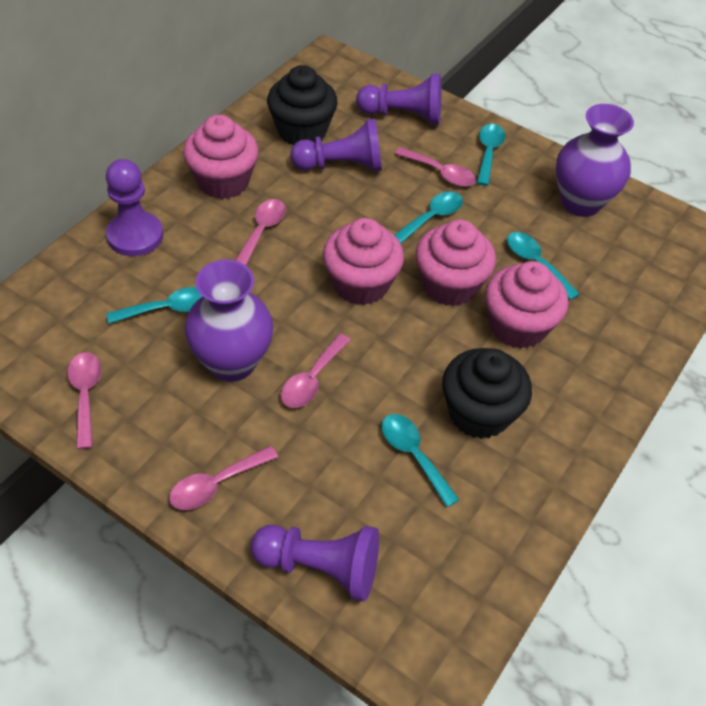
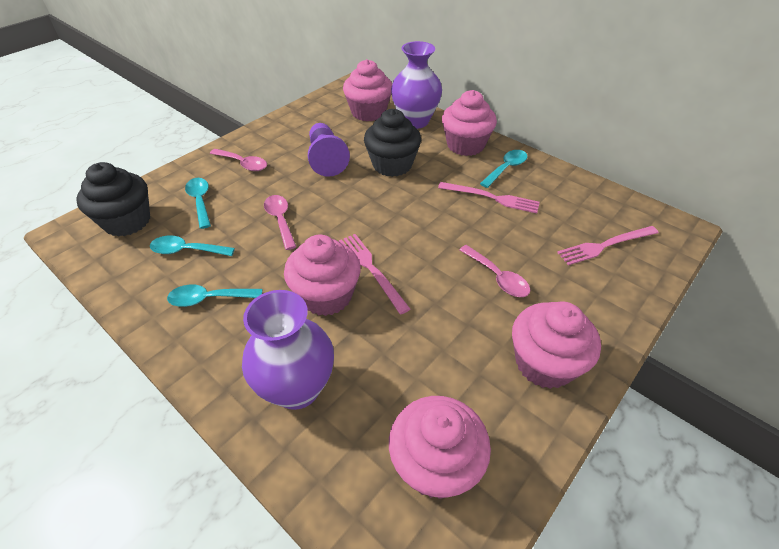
pink cupcake: 4 -> 5
pink fork: 0 -> 3
pink spoon: 5 -> 3
purple pawn: 4 -> 1
turquoise spoon: 5 -> 4

